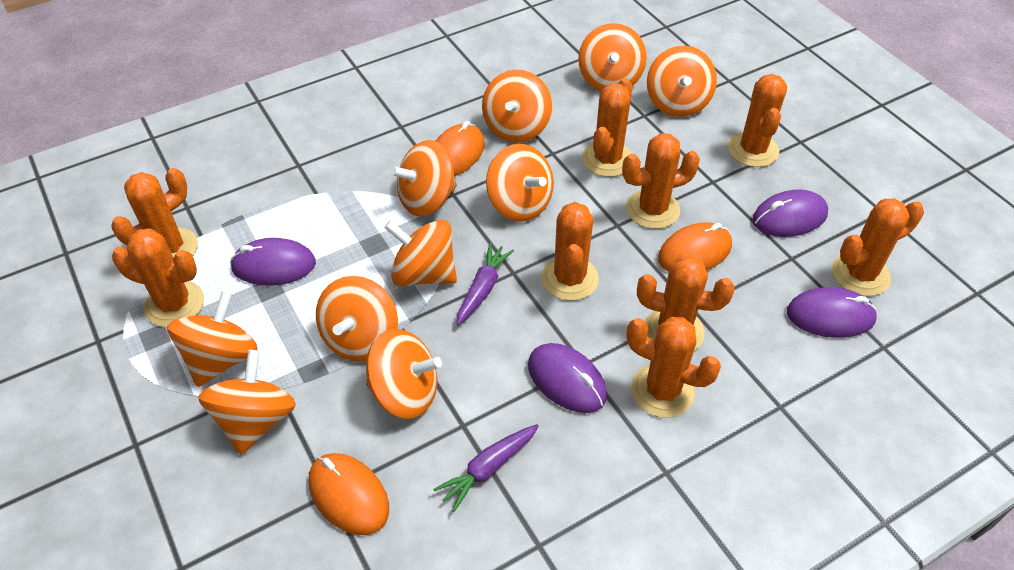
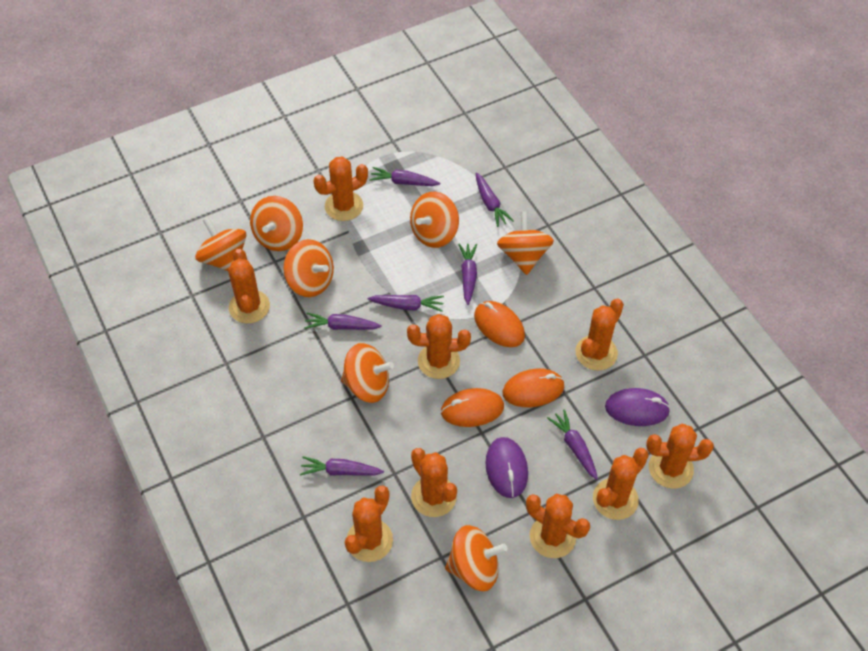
orange spinning top: 10 -> 7
purple carrot: 2 -> 7
purple mouse: 4 -> 2

